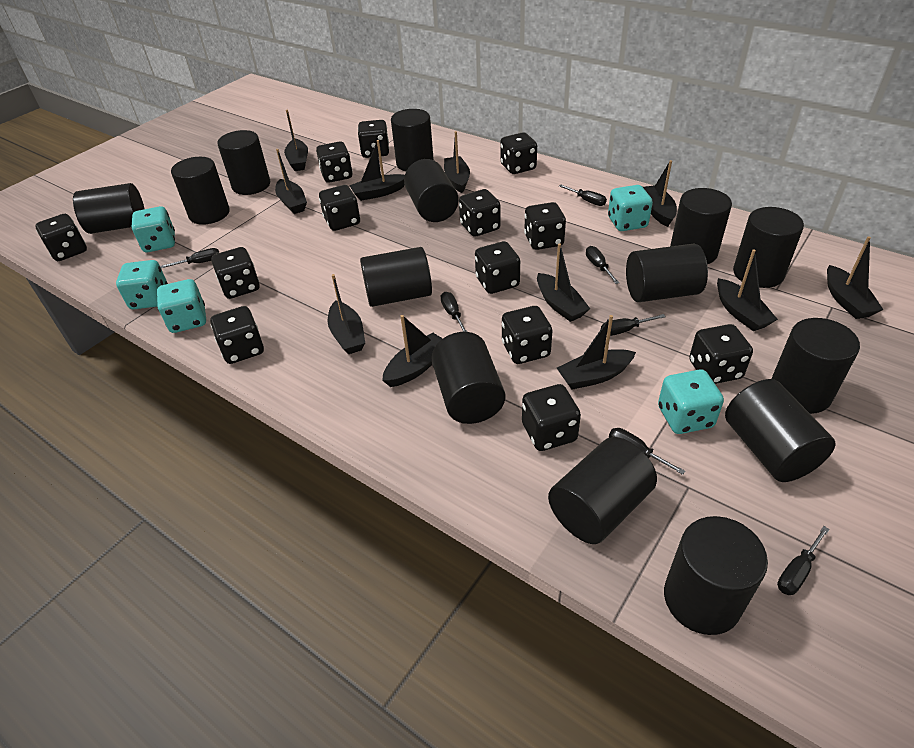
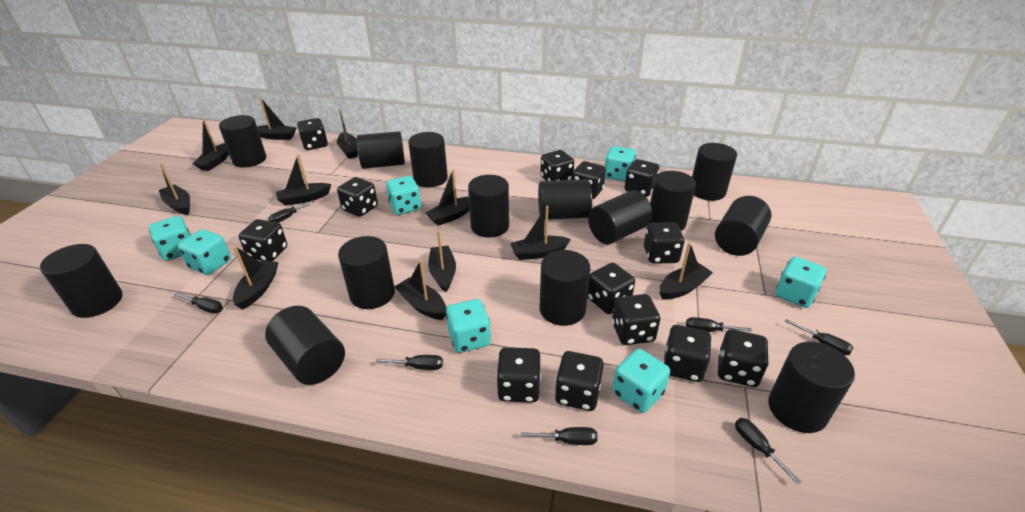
turquoise dice: 5 -> 7

